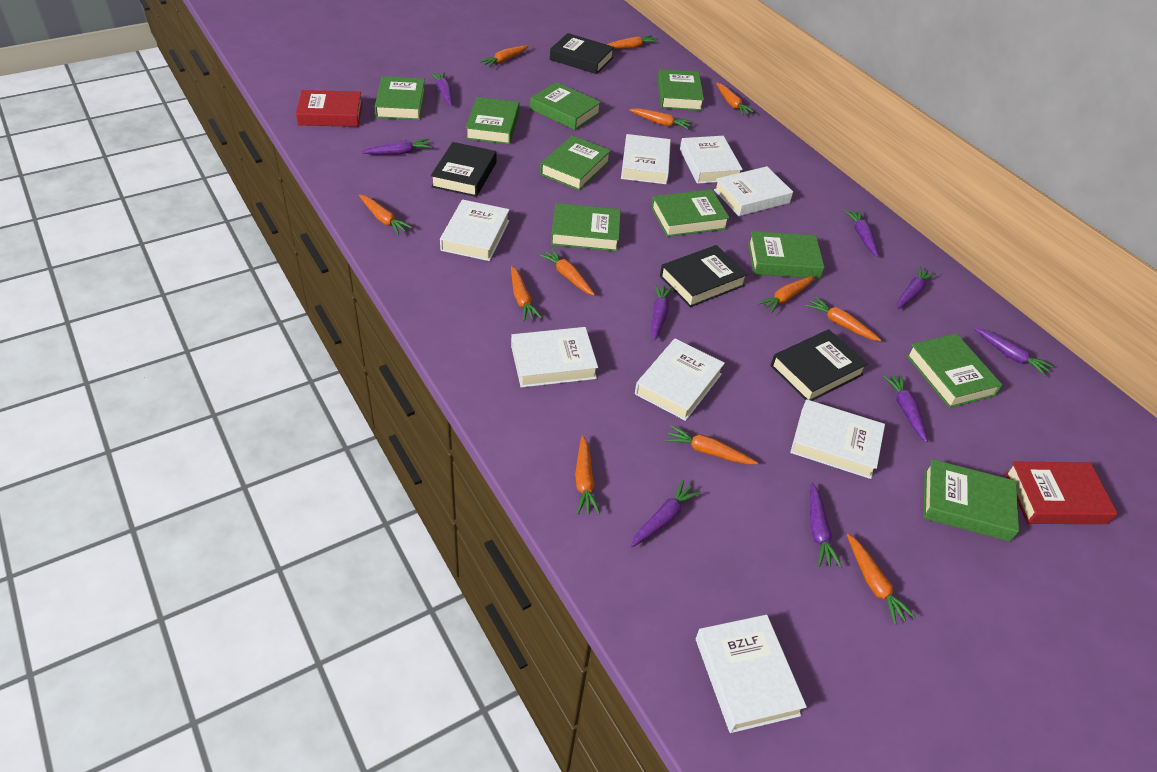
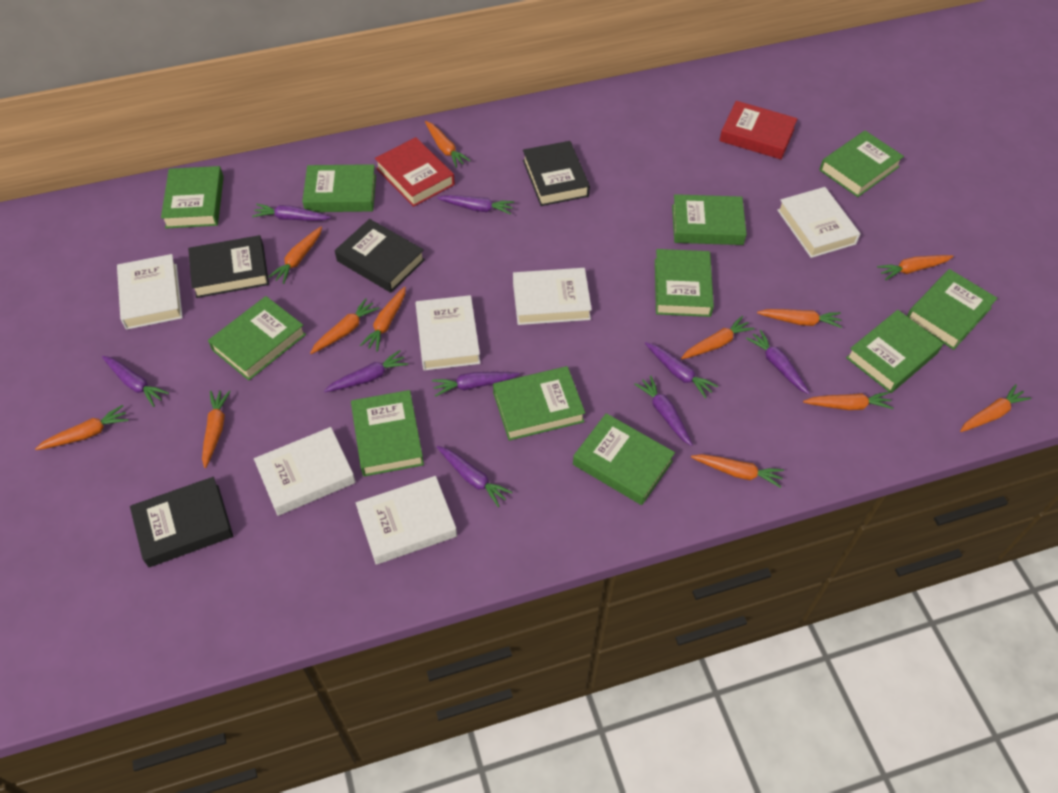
green book: 10 -> 11
white book: 8 -> 6

